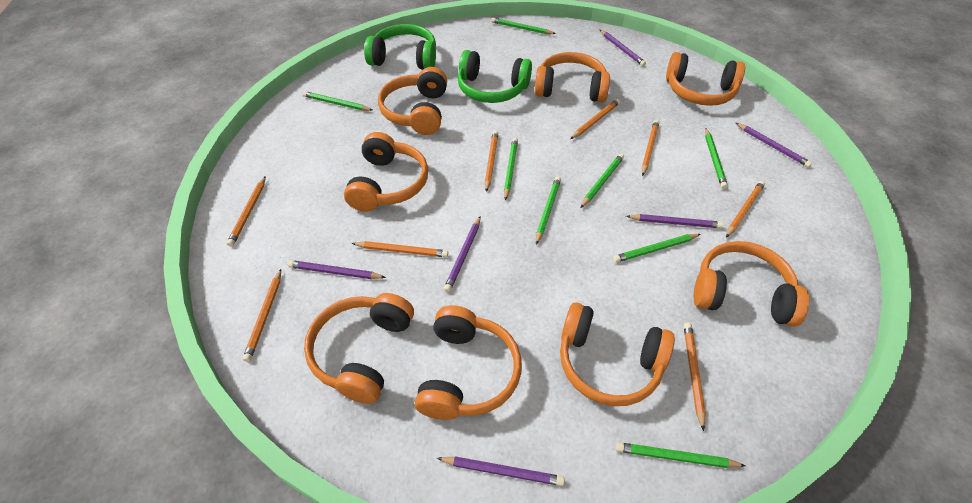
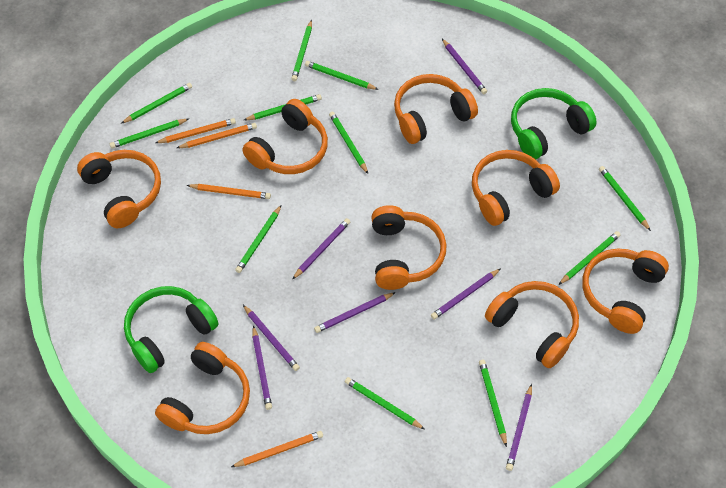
green pencil: 8 -> 11
orange pencil: 8 -> 4
purple pencil: 6 -> 7

